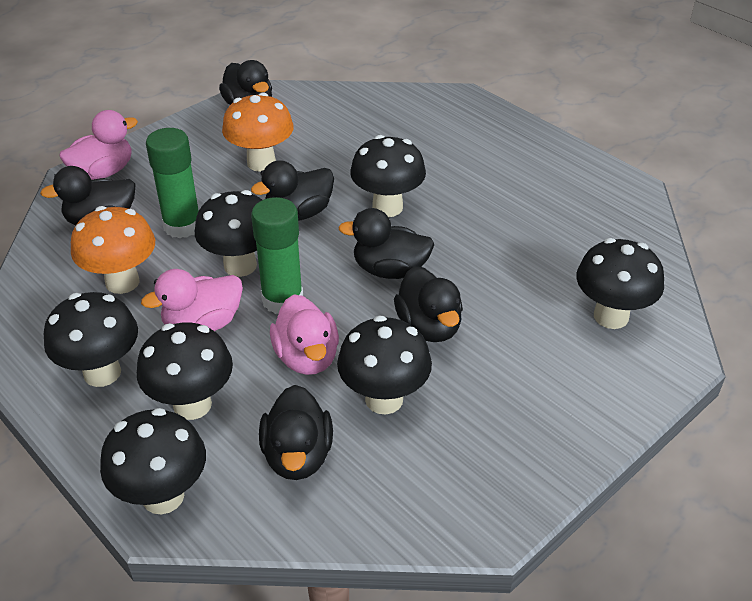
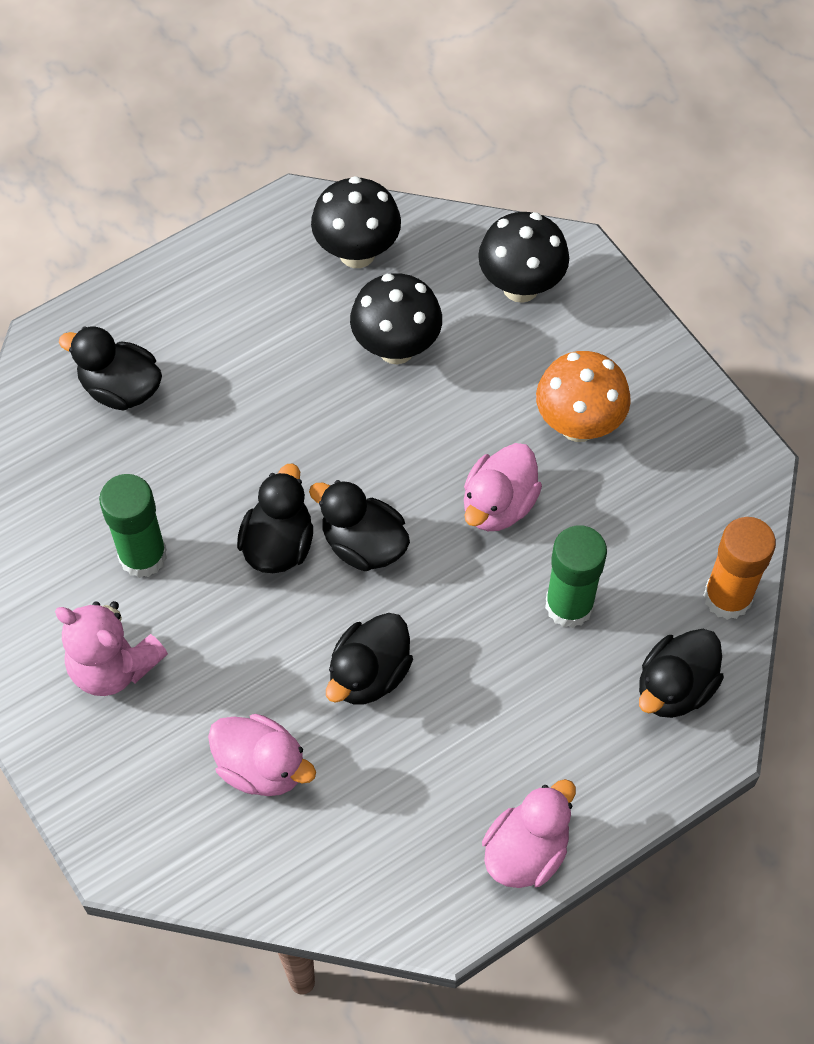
black duck: 6 -> 5
black mushroom: 7 -> 3
orange glue stick: 0 -> 1
orange mushroom: 2 -> 1
pink teddy bear: 0 -> 1

